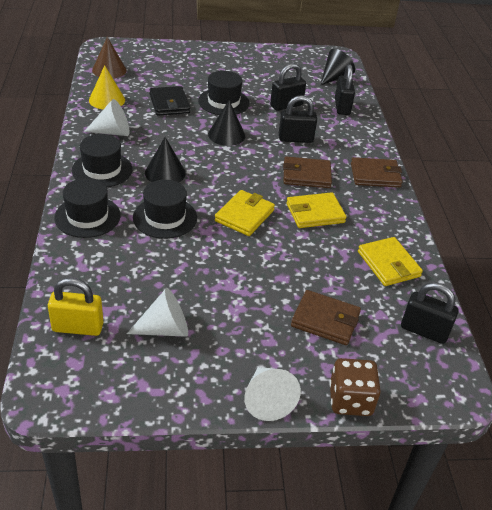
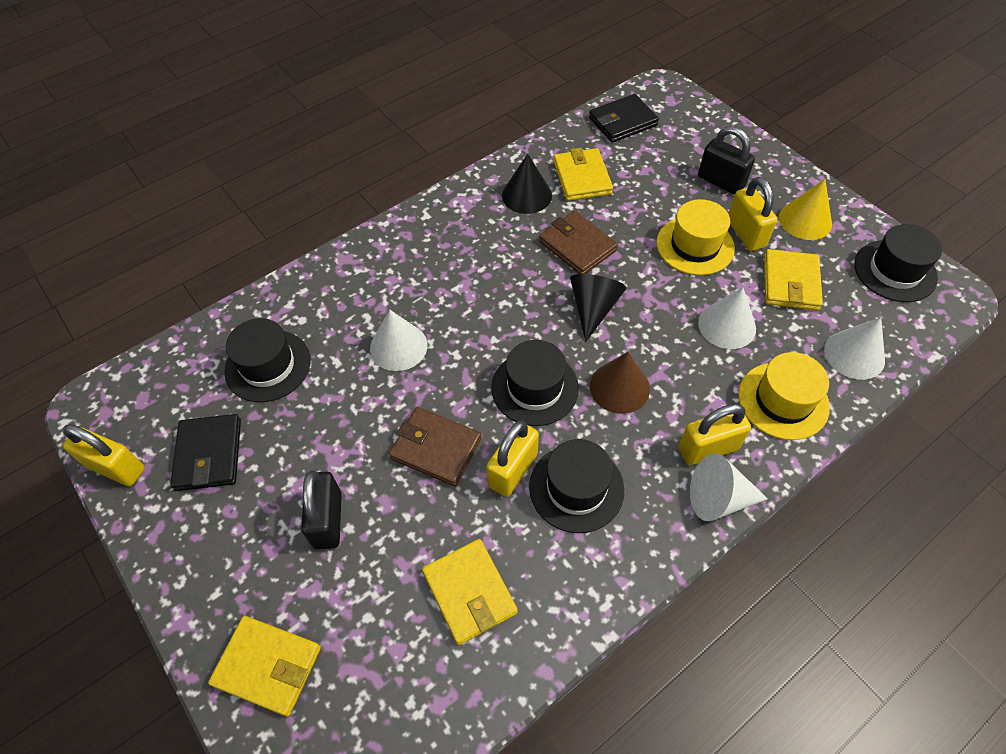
black cone: 3 -> 2
black padlock: 4 -> 2
black wallet: 1 -> 2
brown dice: 1 -> 0
brown wallet: 3 -> 2
white cone: 3 -> 4
yellow hat: 0 -> 2
yellow padlock: 1 -> 4
yellow wallet: 3 -> 4

